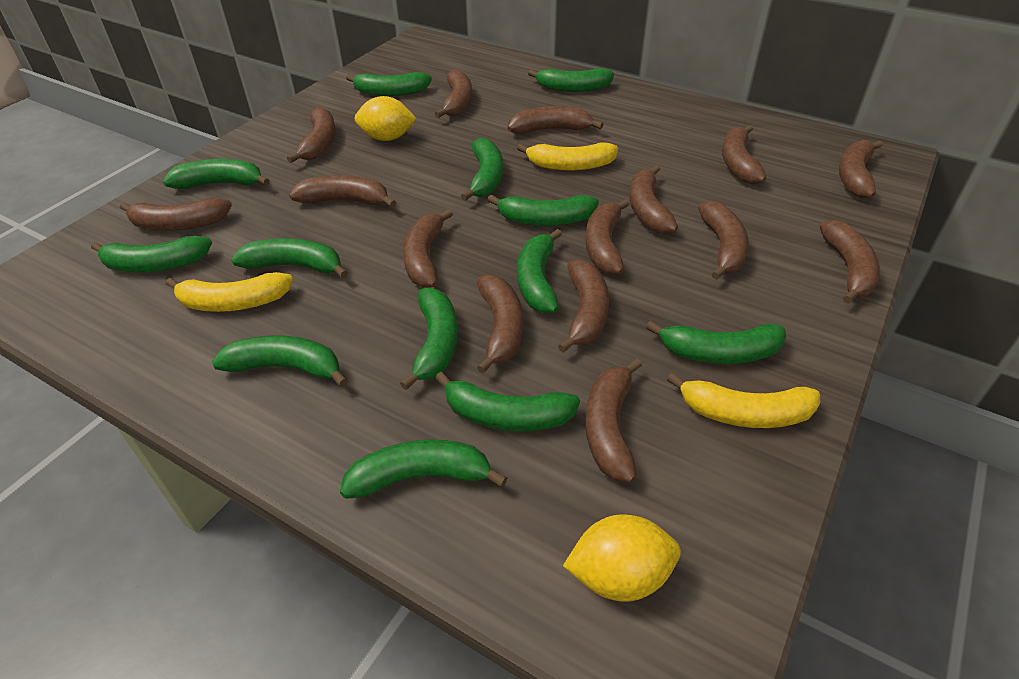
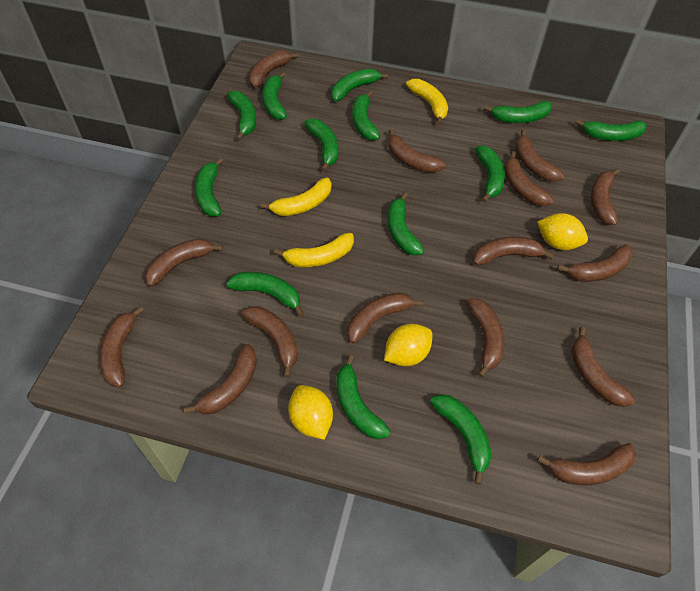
yellow lemon: 2 -> 3

